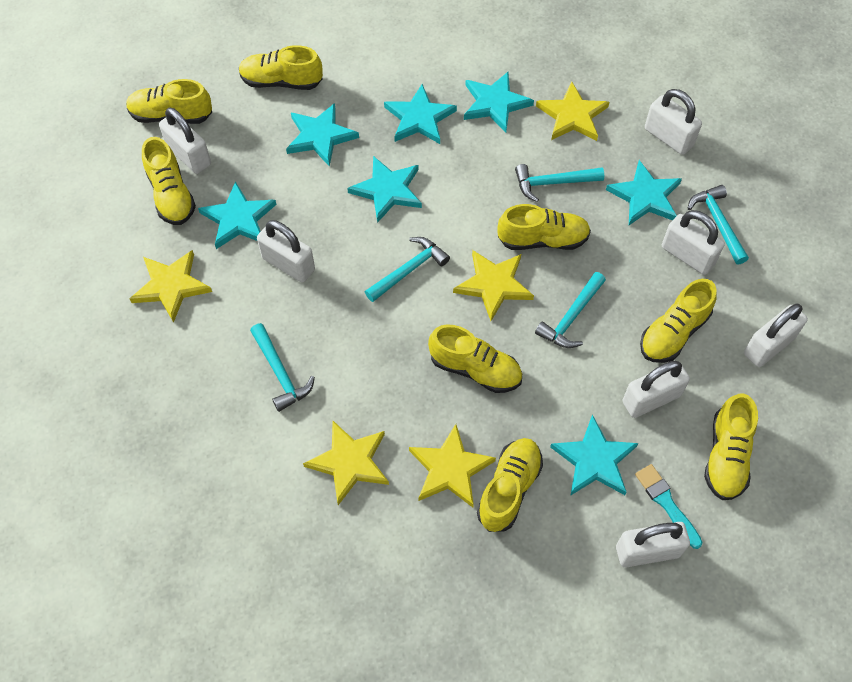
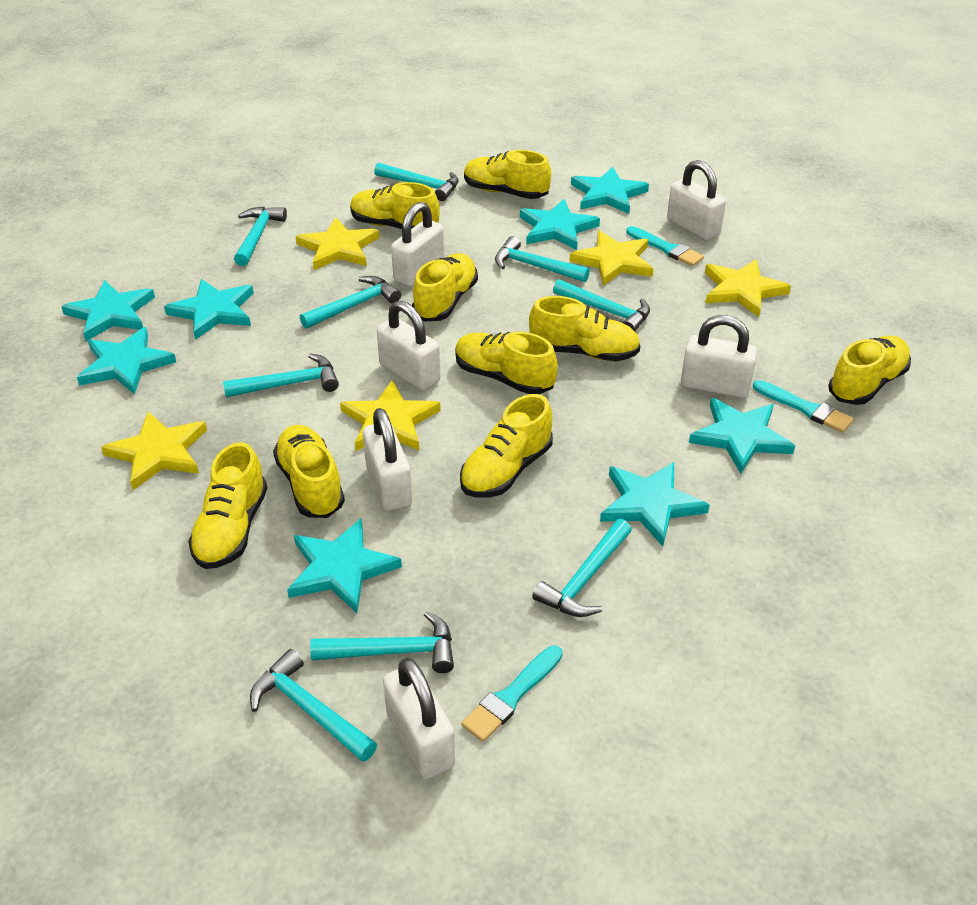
turquoise brush: 1 -> 3
turquoise hammer: 5 -> 9
turquoise star: 7 -> 8
white padlock: 7 -> 6
yellow shoe: 8 -> 9

